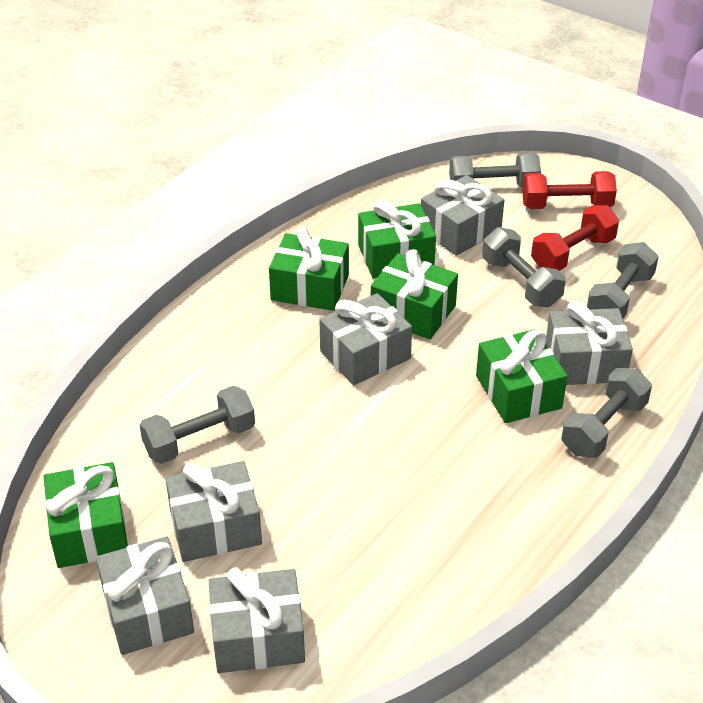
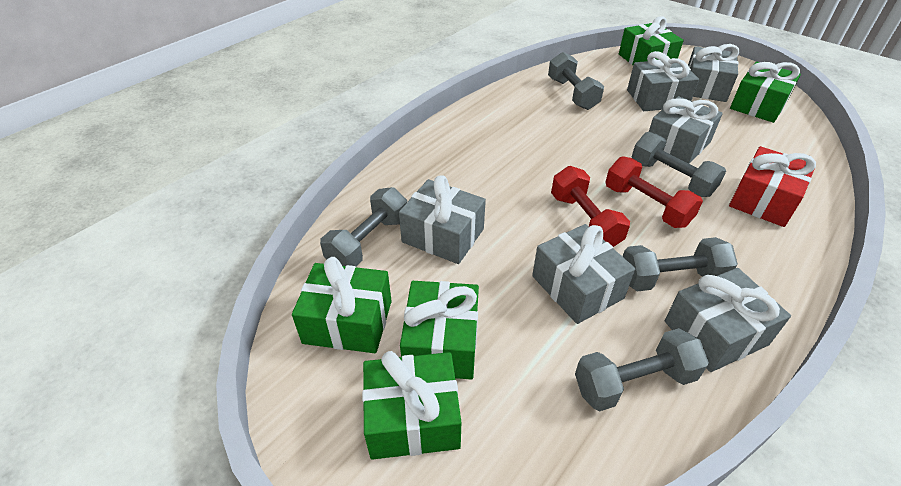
red gift: 0 -> 1

